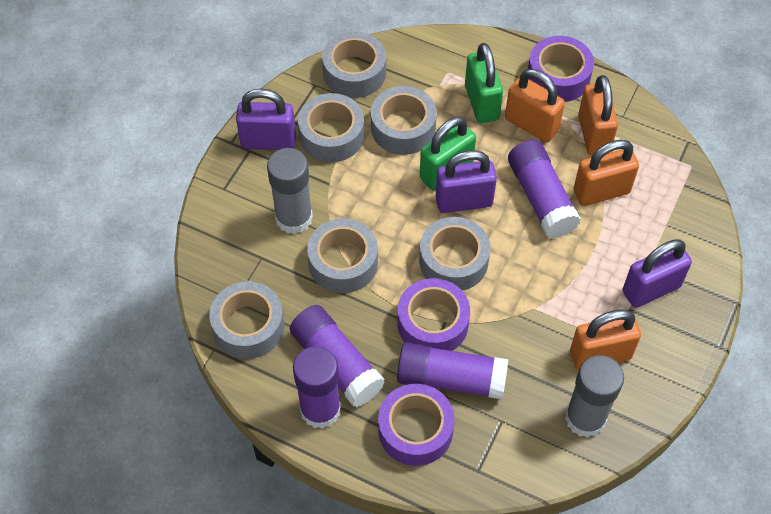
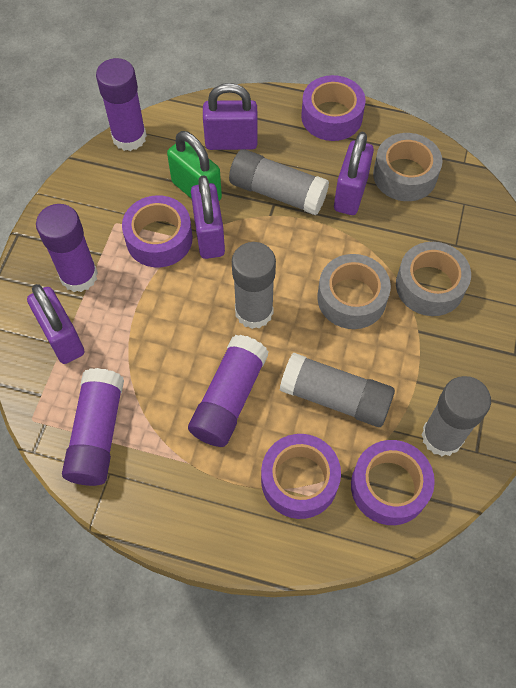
green padlock: 2 -> 1
grey glue stick: 2 -> 4
grey tape: 6 -> 3
orange padlock: 4 -> 0
purple padlock: 3 -> 4
purple tape: 3 -> 4

